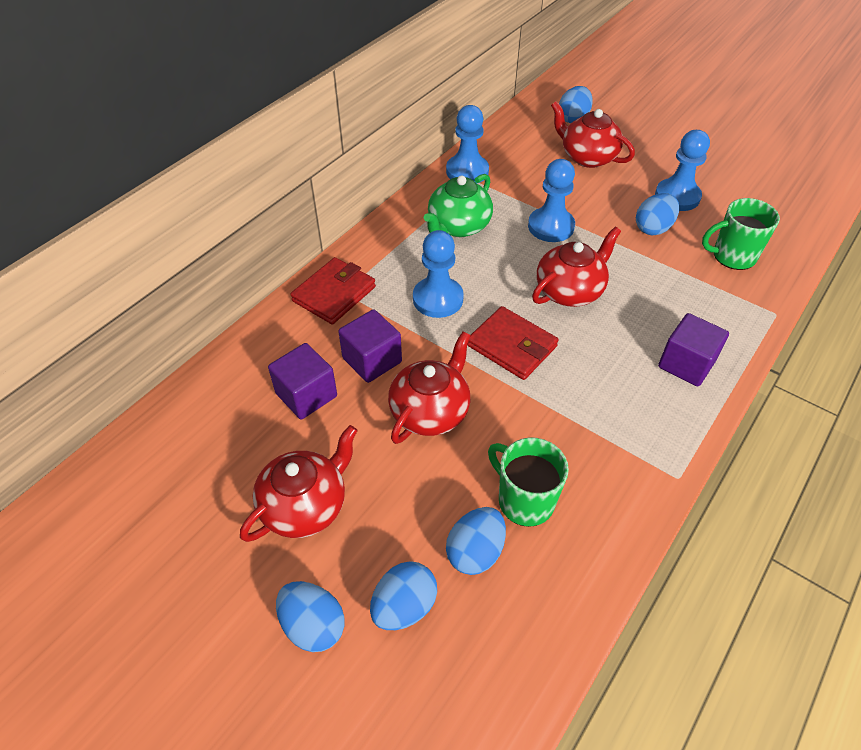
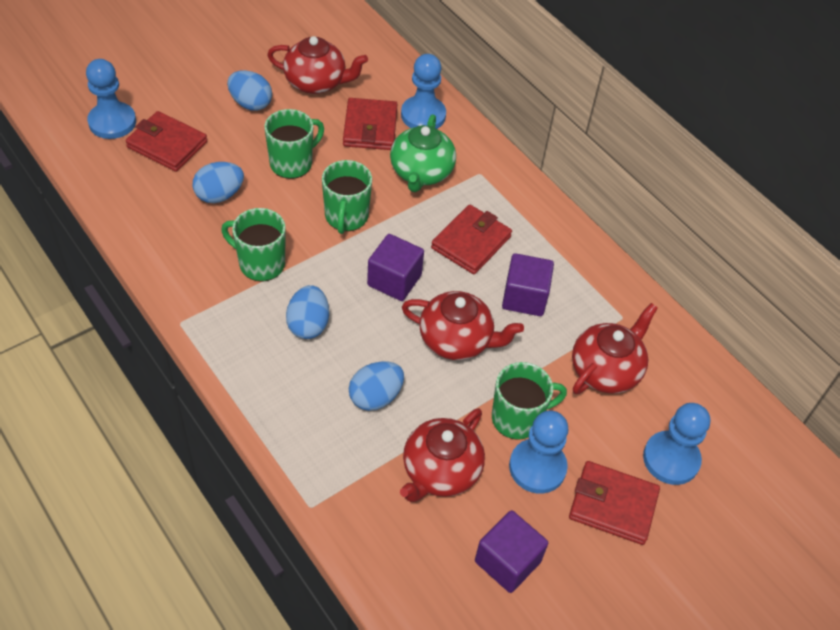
blue egg: 5 -> 4
green mug: 2 -> 4
red wallet: 2 -> 4

